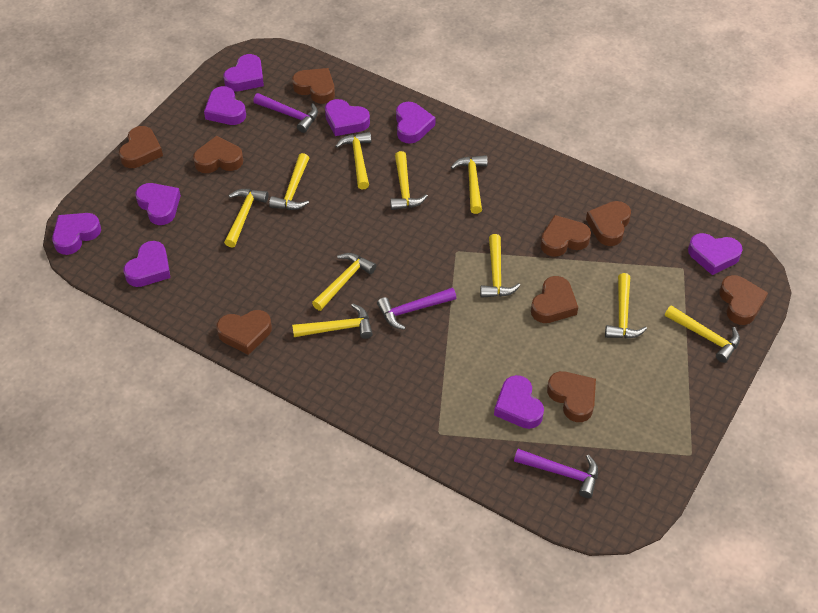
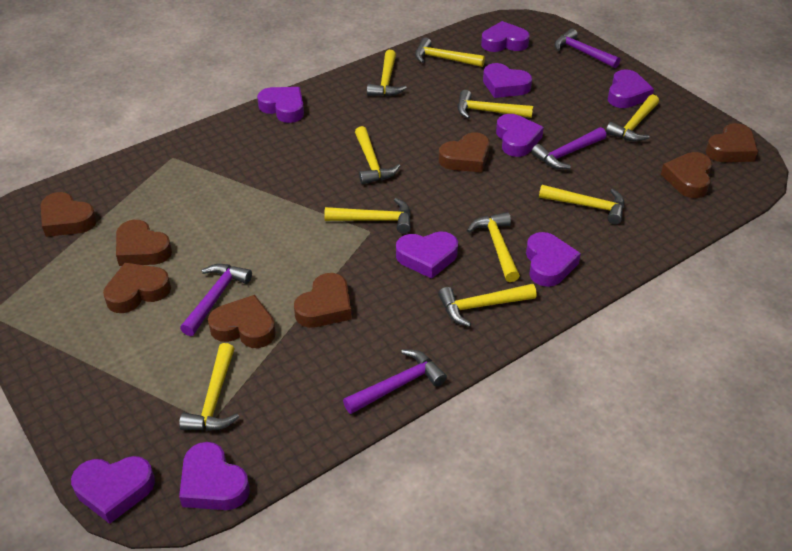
brown heart: 9 -> 8
purple hammer: 3 -> 4

